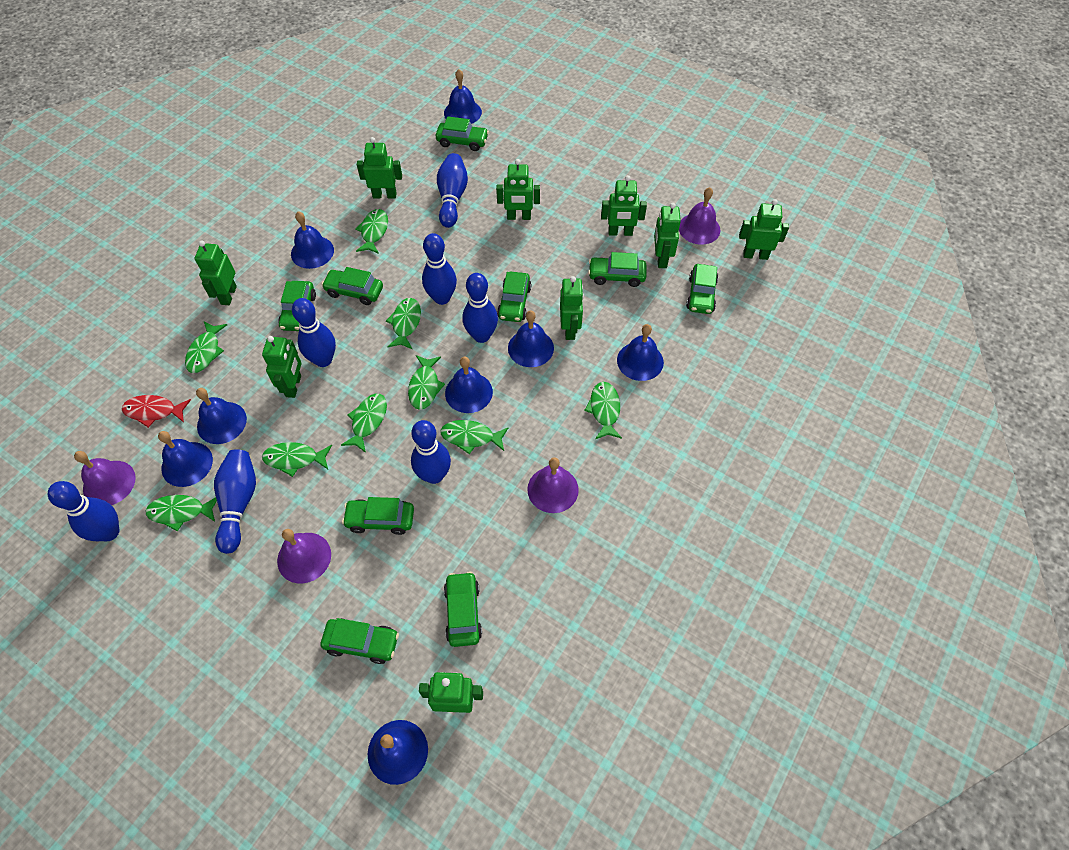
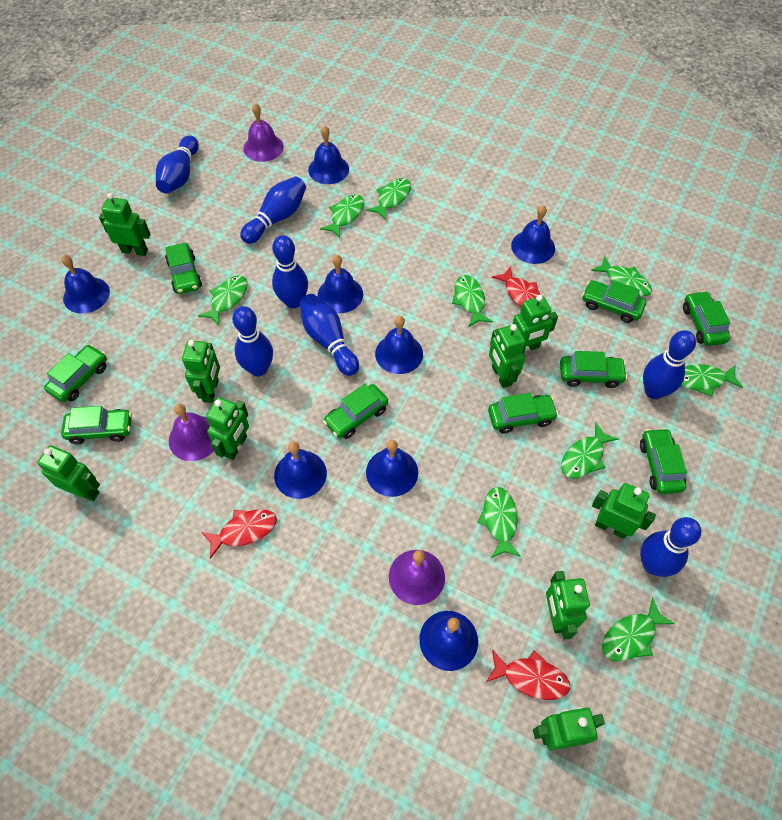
purple bell: 4 -> 3
red fish: 1 -> 3

